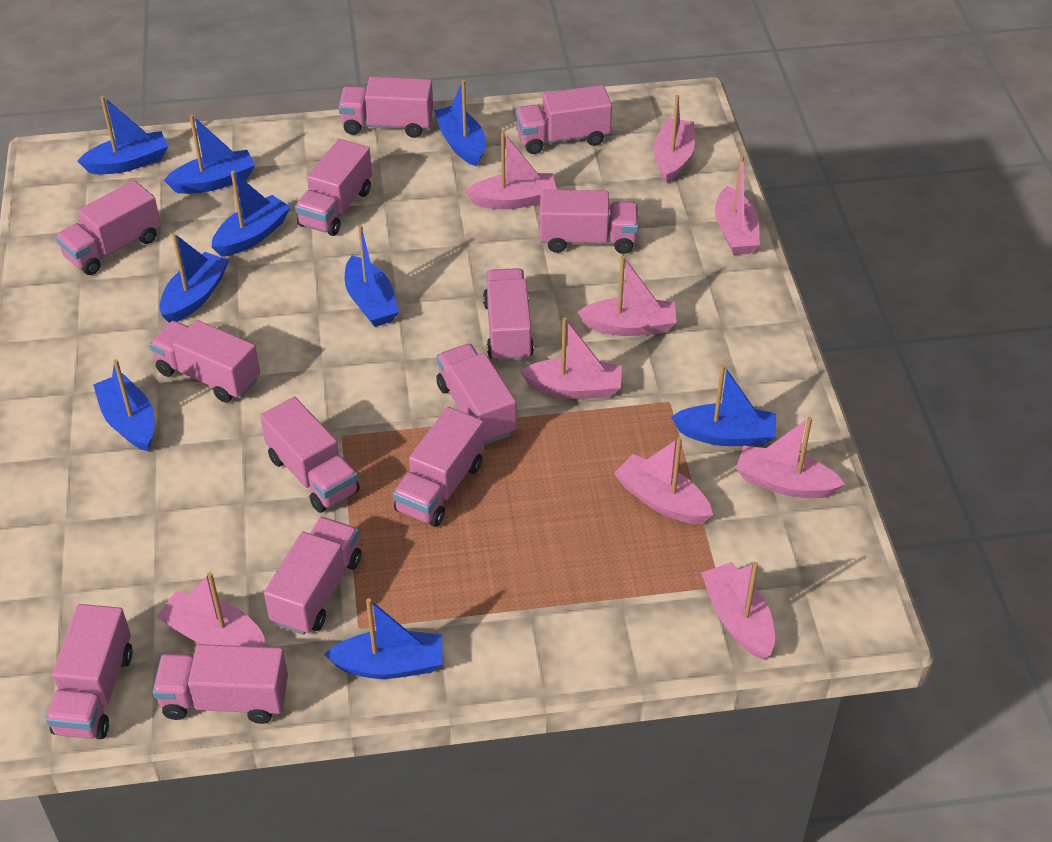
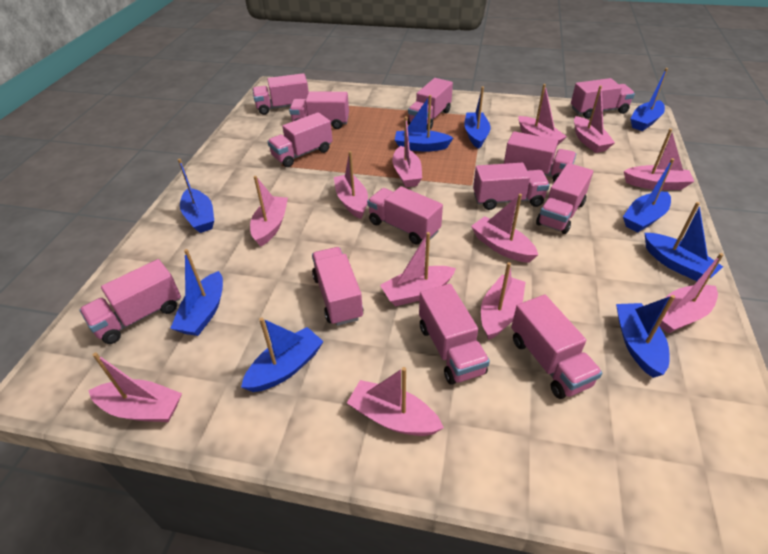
pink boat: 9 -> 12

